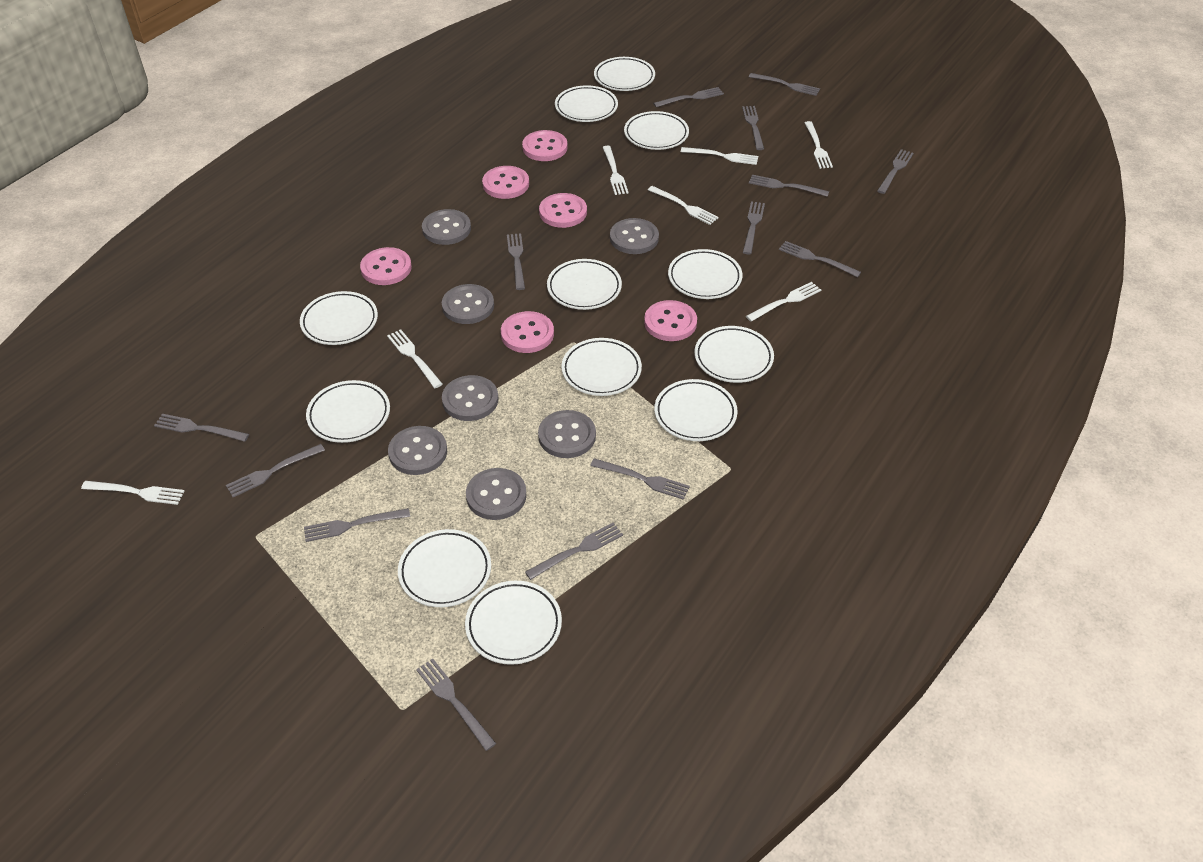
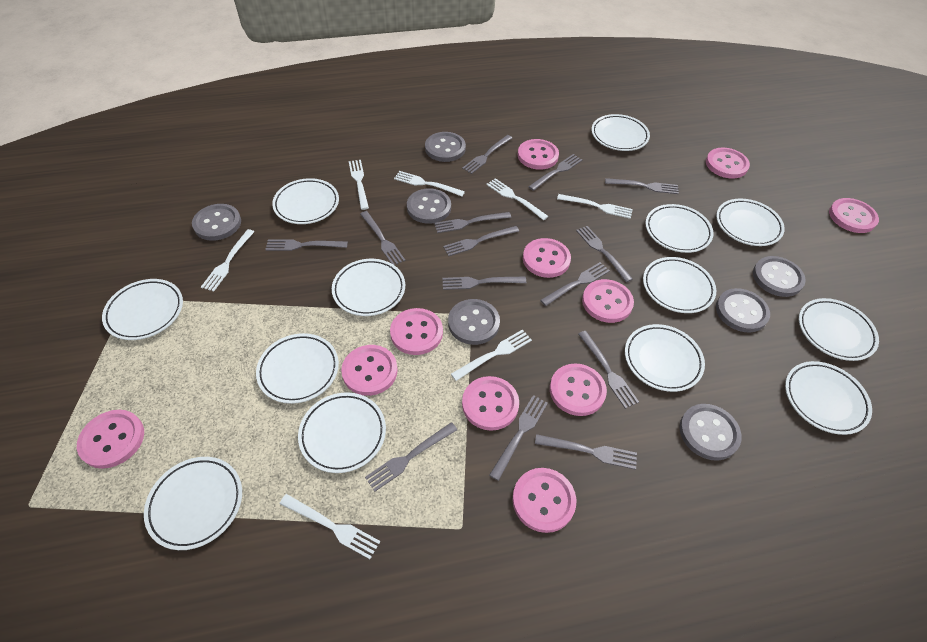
pink button: 6 -> 11
white plate: 12 -> 13

